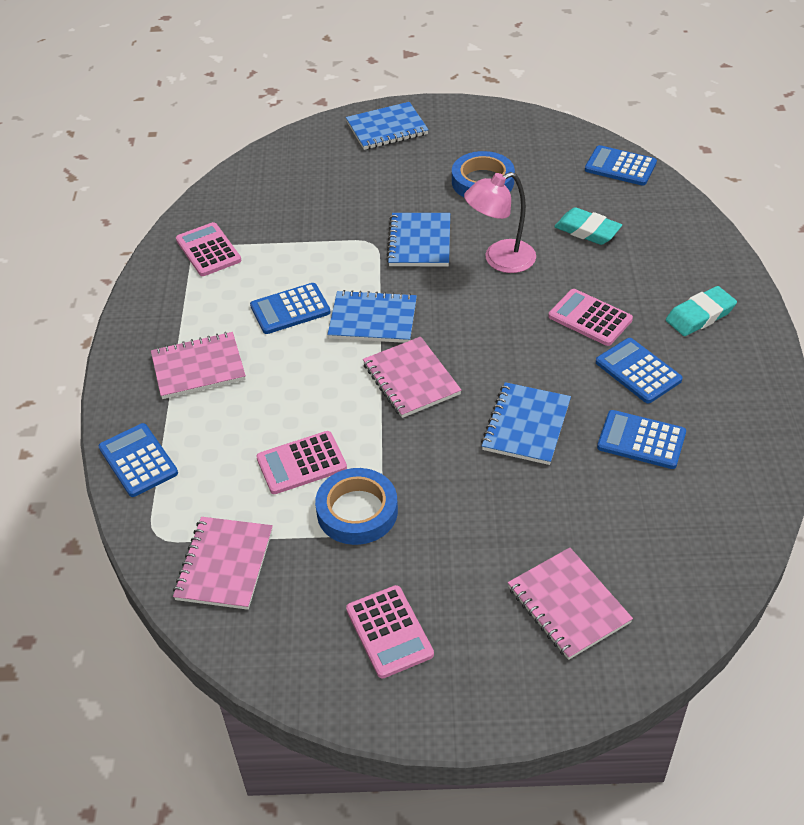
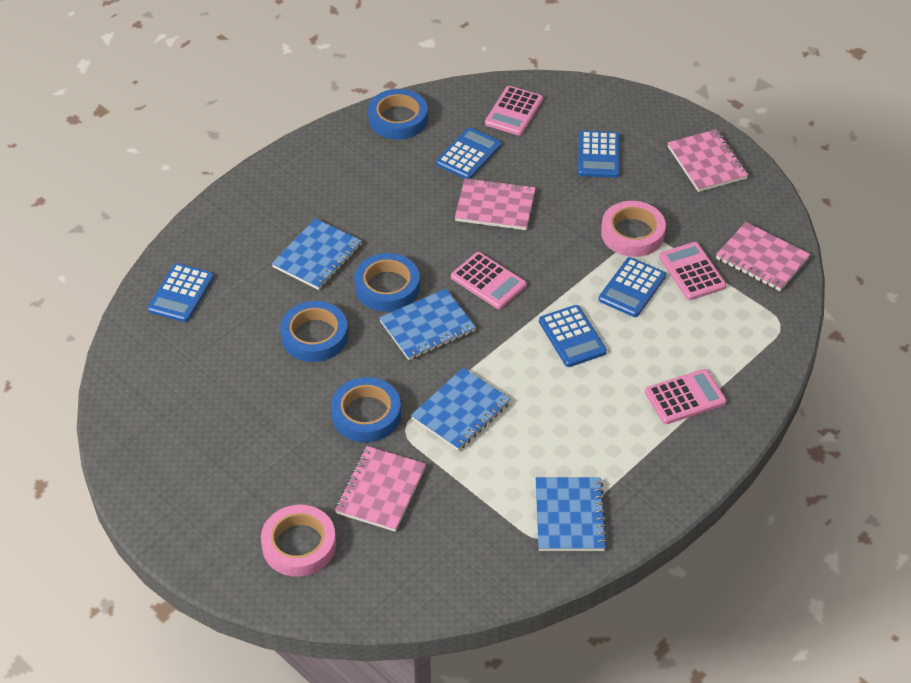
blue tape: 2 -> 4
pink lamp: 1 -> 0
pink tape: 0 -> 2
turquoise eraser: 2 -> 0

